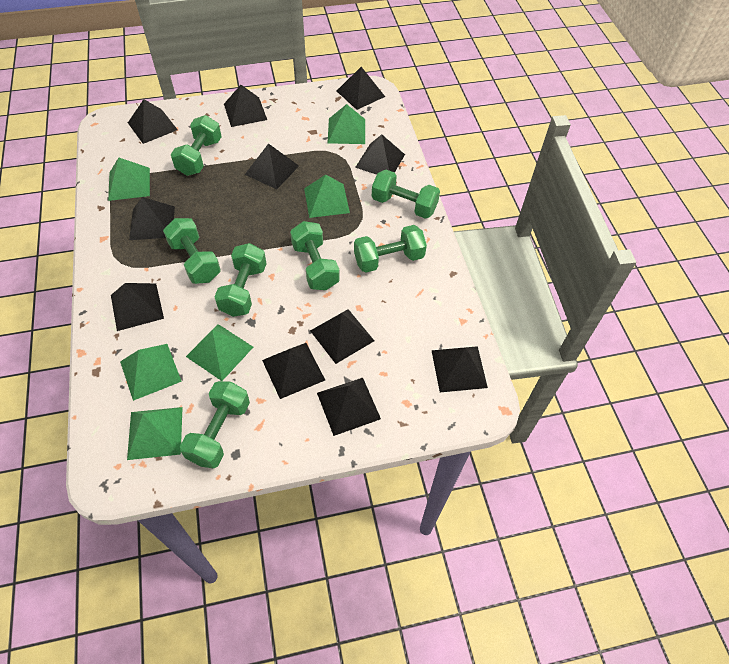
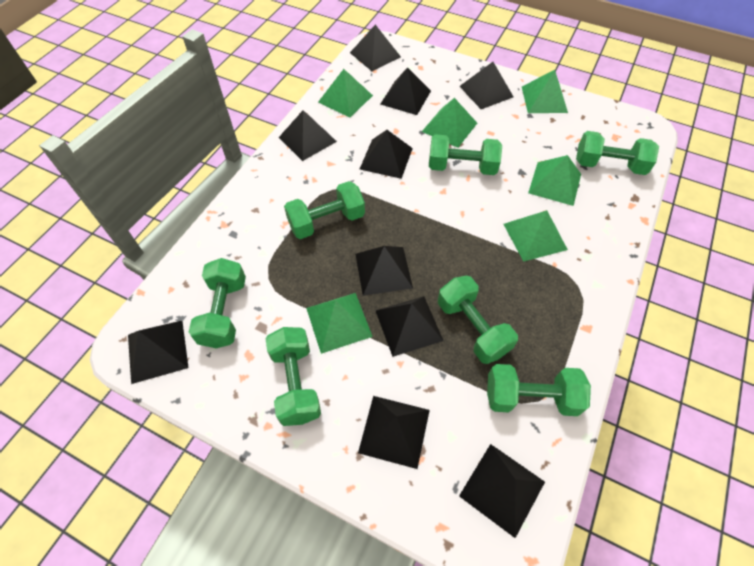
black pyramid: 11 -> 10

